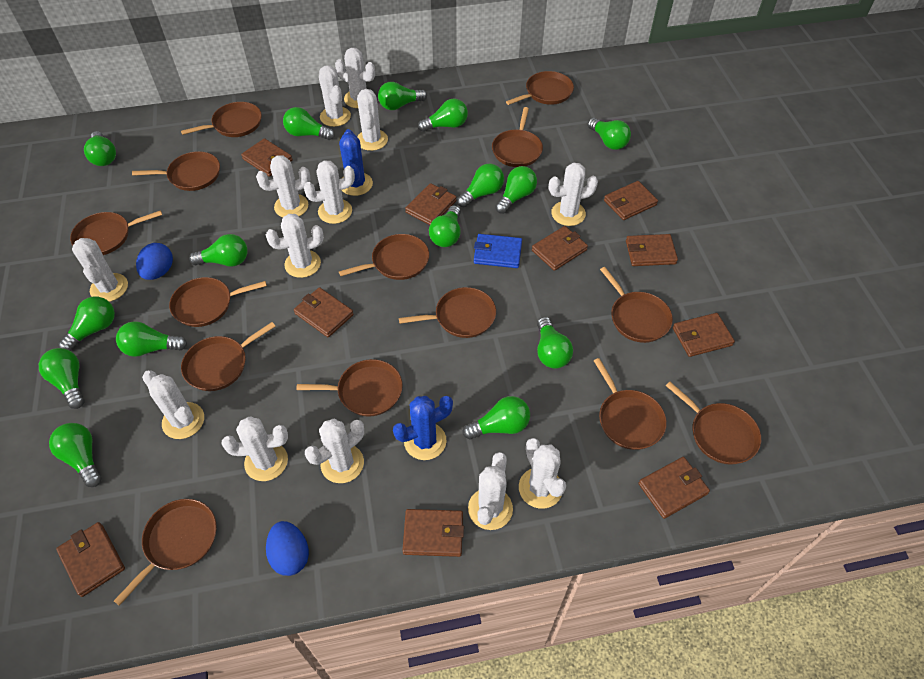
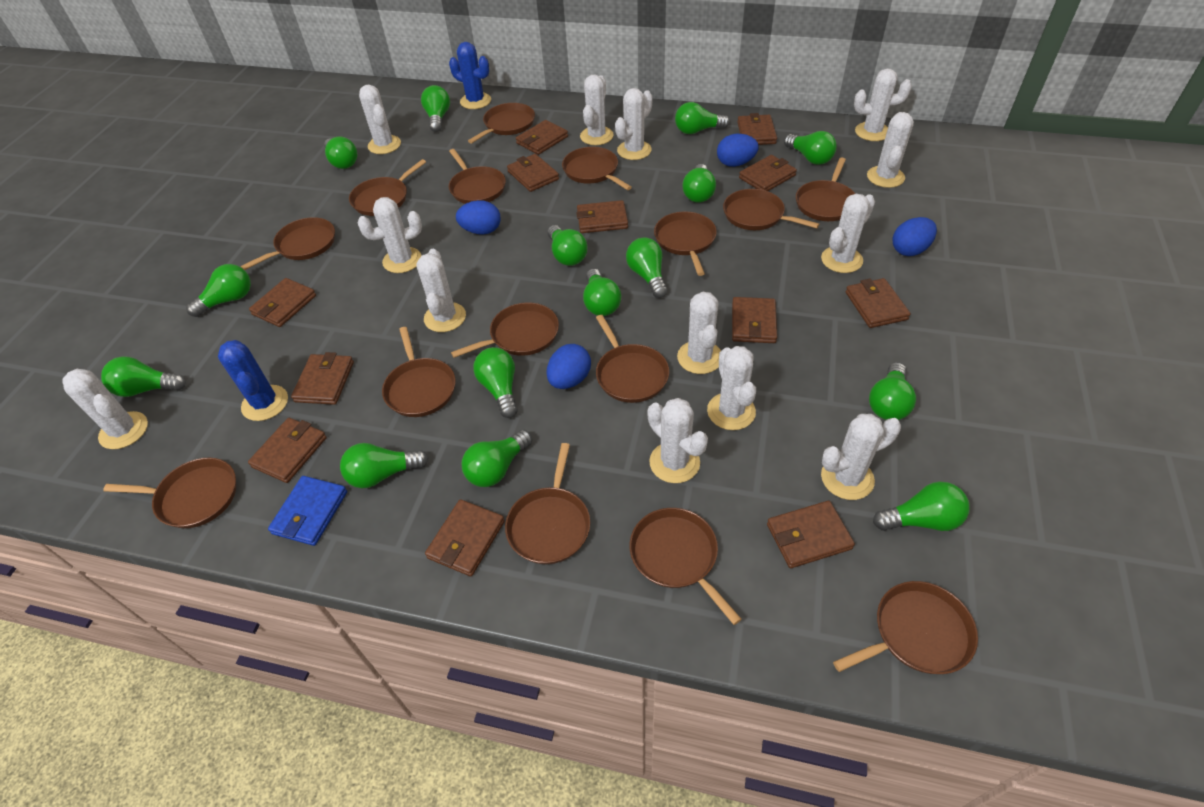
blue egg: 2 -> 4
brown pan: 14 -> 15
brown wallet: 10 -> 12

